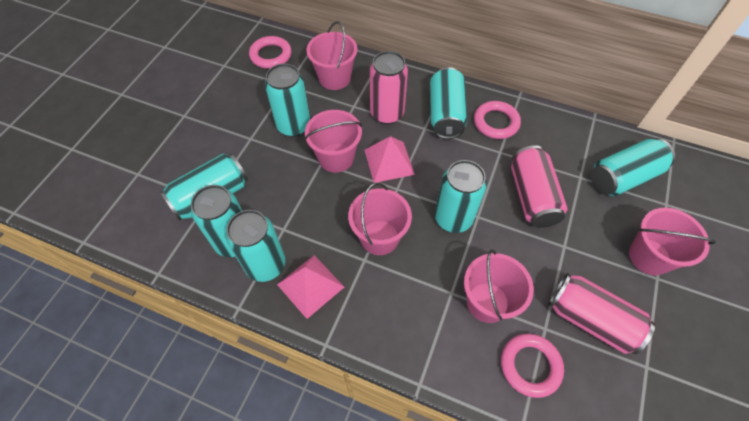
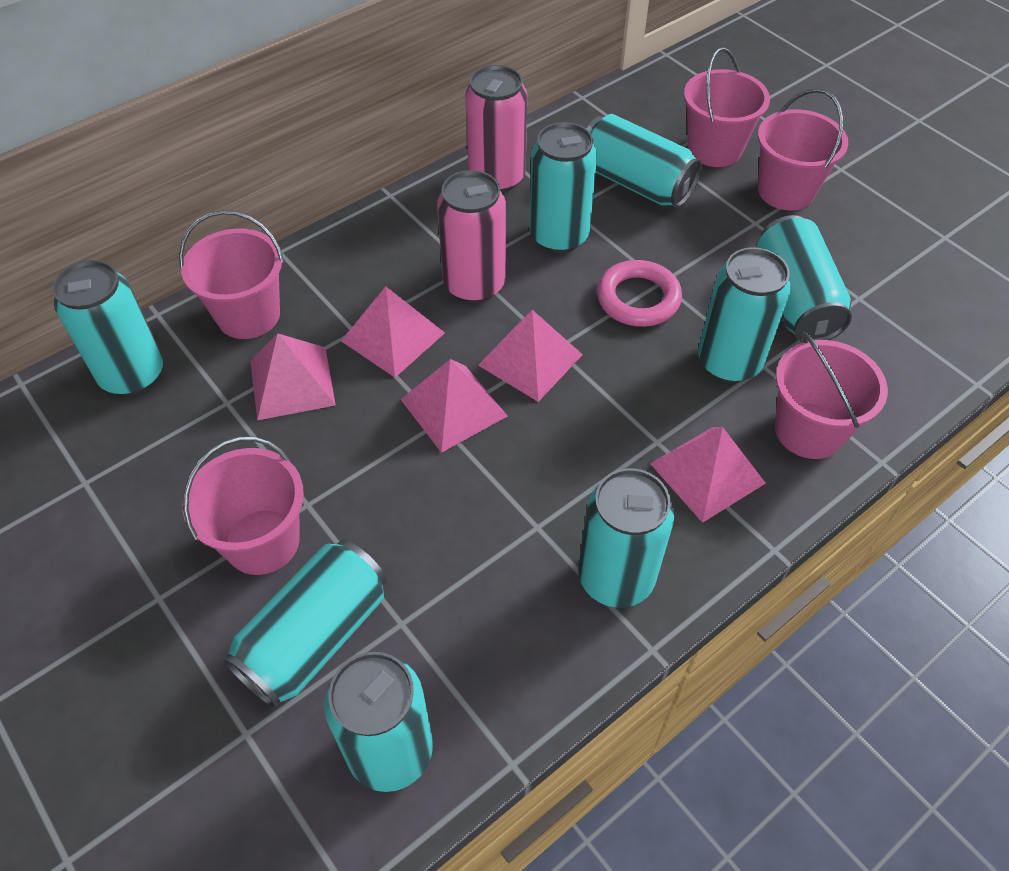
pink can: 3 -> 2
pink pyramid: 2 -> 5
pink ring: 3 -> 1
turquoise can: 7 -> 8

